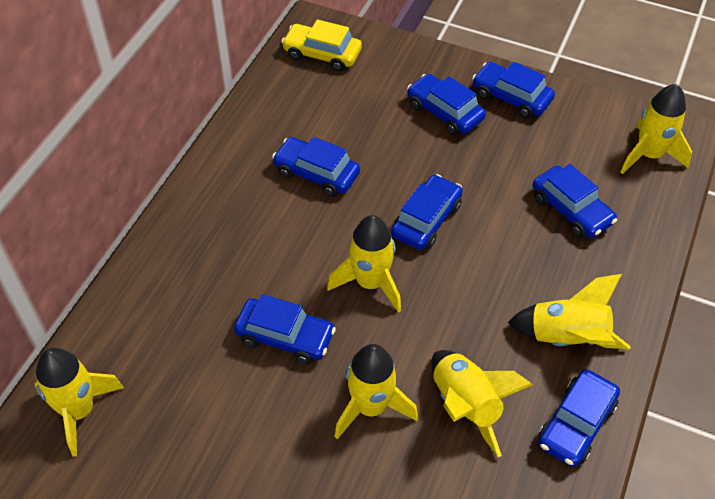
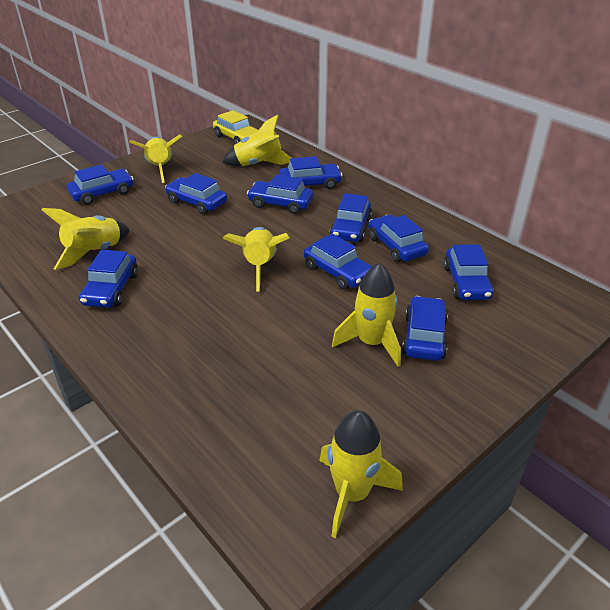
blue car: 7 -> 10

